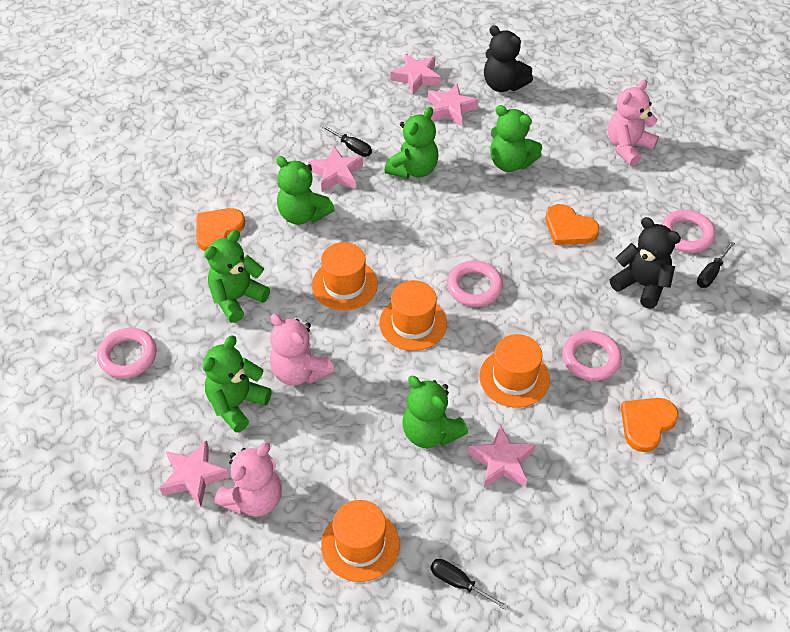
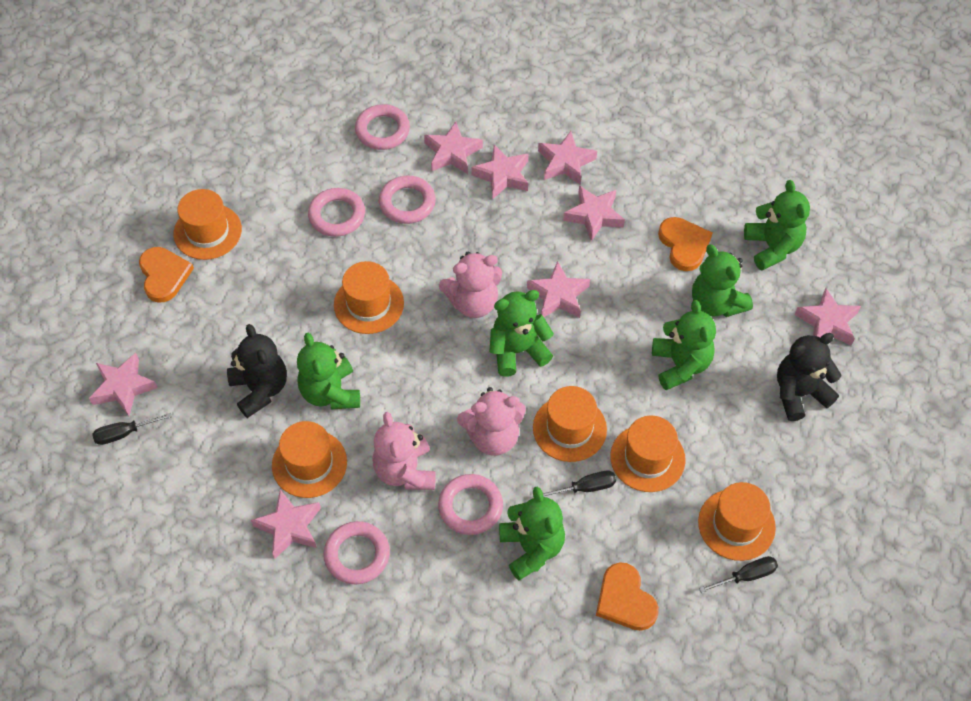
orange hat: 4 -> 6
pink ring: 4 -> 5
pink star: 5 -> 8

